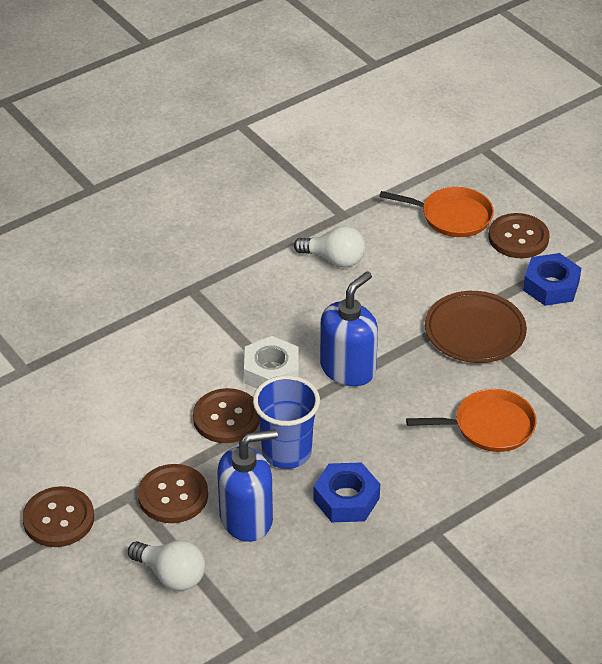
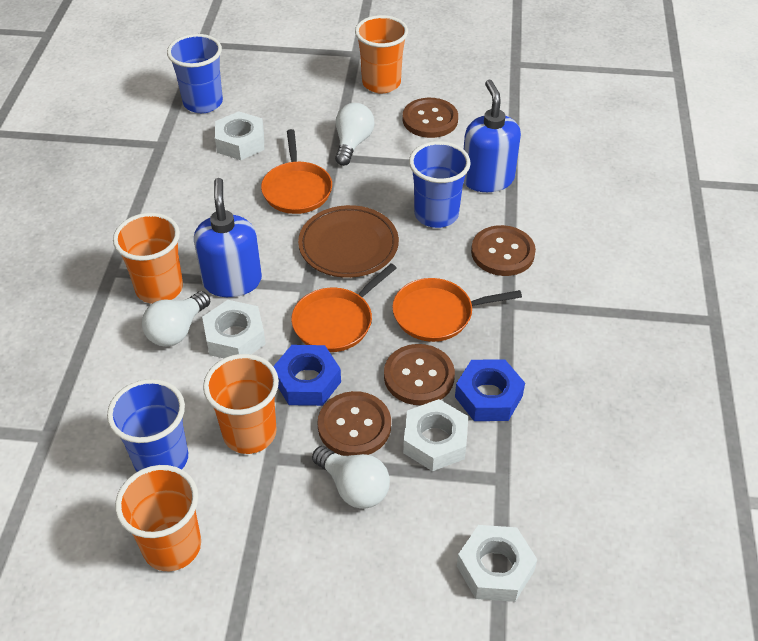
blue cup: 1 -> 3
orange cup: 0 -> 4
orange pan: 2 -> 3
white light bulb: 2 -> 3
white nut: 1 -> 4

